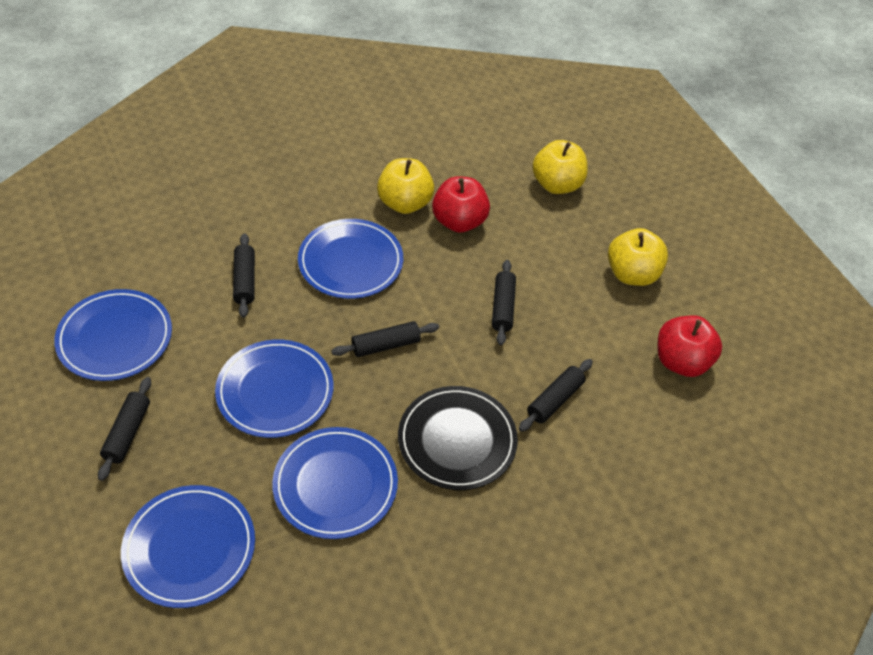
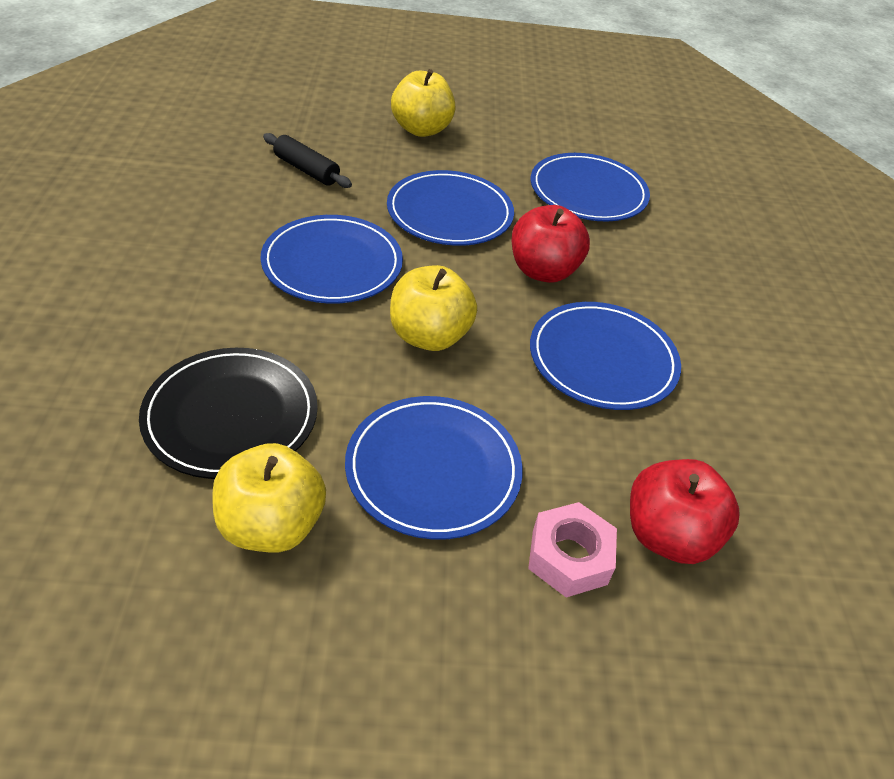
black rolling pin: 5 -> 1
pink nut: 0 -> 1

